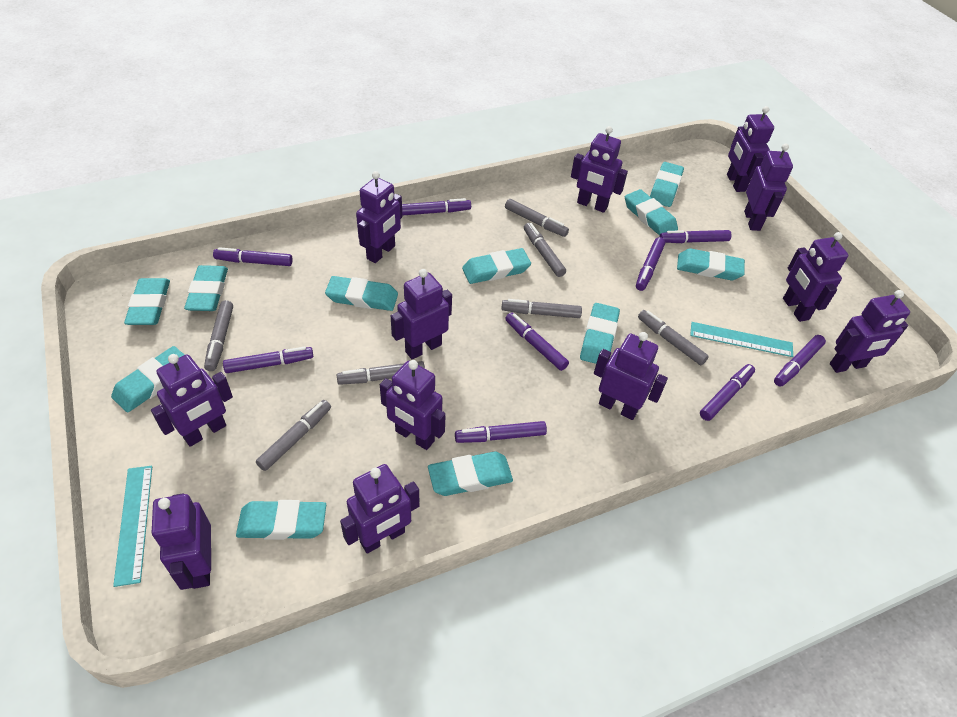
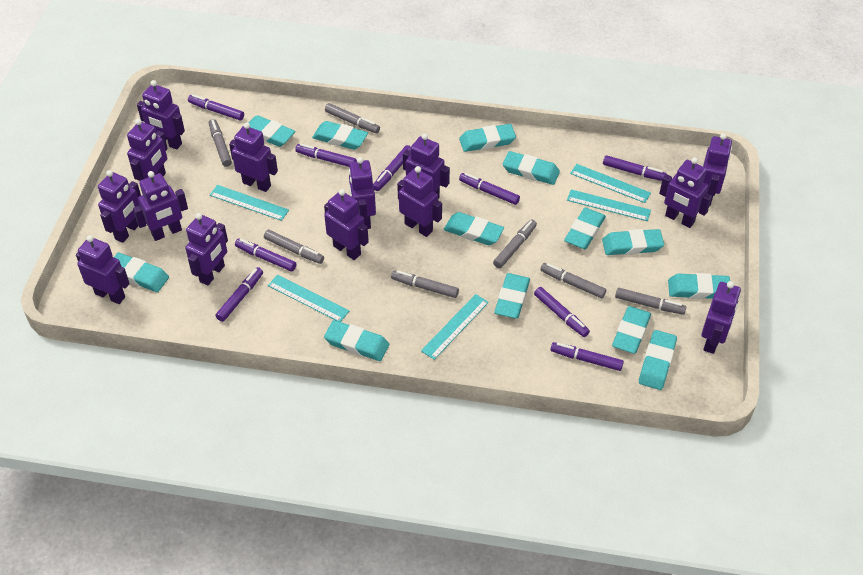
purple robot: 12 -> 14
turquoise eraser: 11 -> 13
turquoise ruler: 2 -> 5

